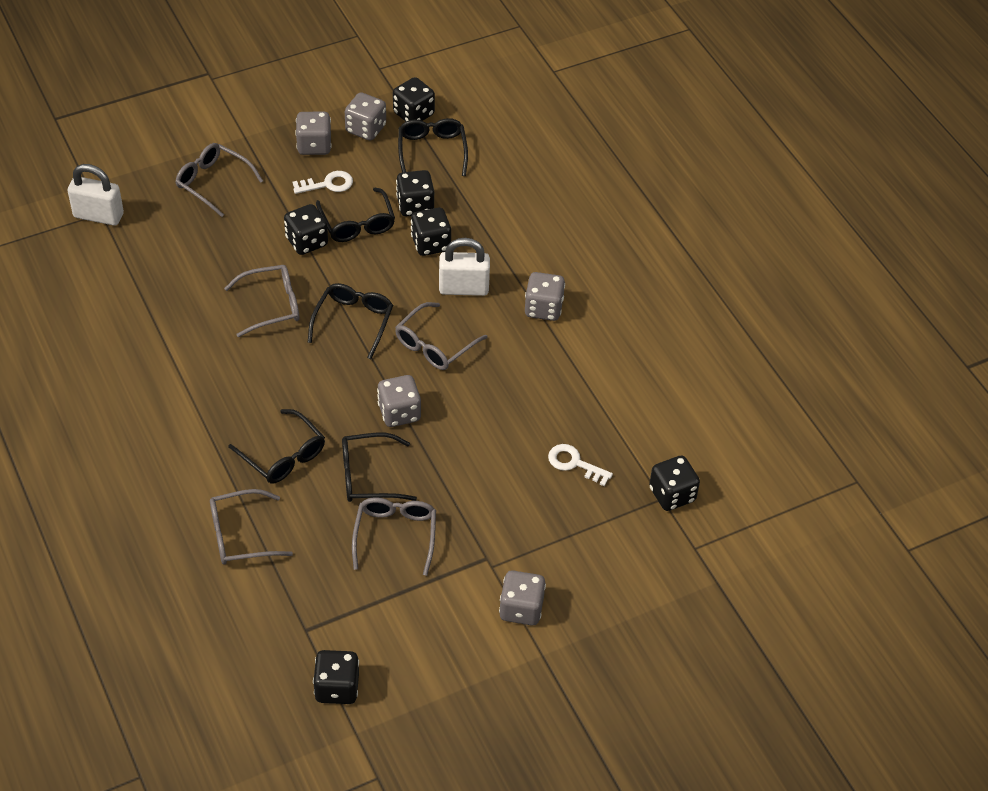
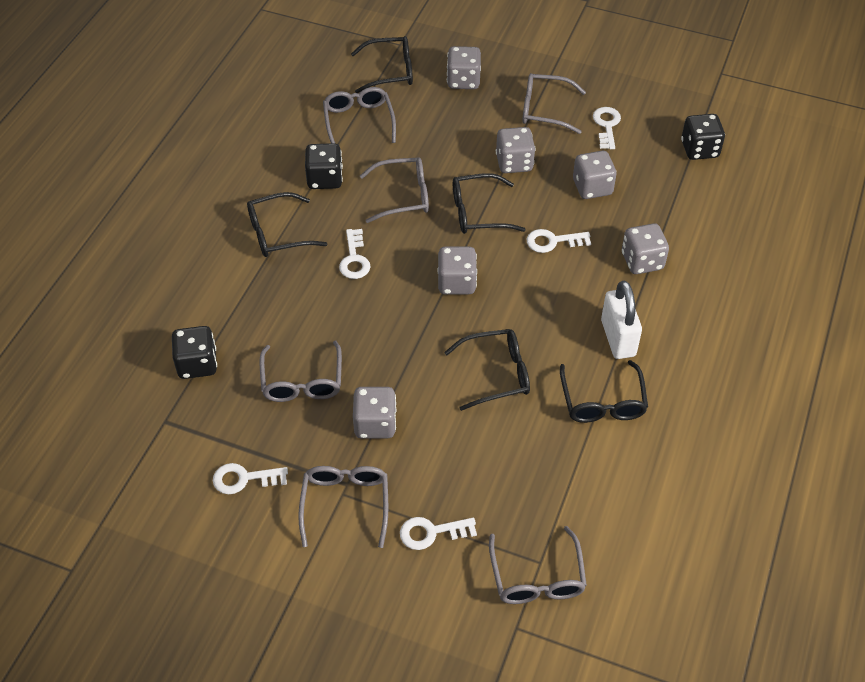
black dice: 6 -> 3
grey dice: 5 -> 6
grey glasses: 5 -> 6
white key: 2 -> 5
white padlock: 2 -> 1

